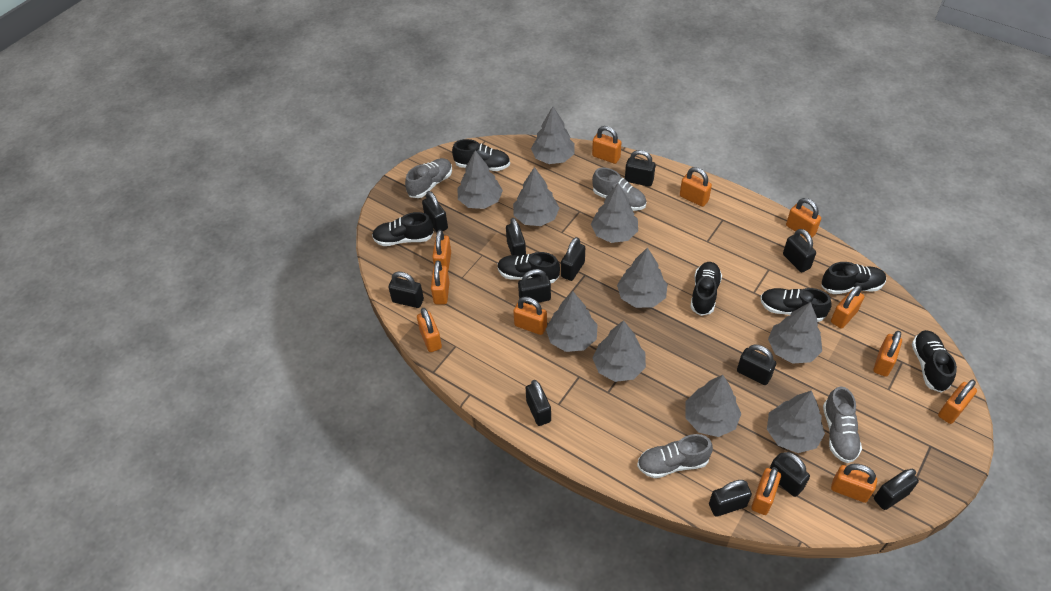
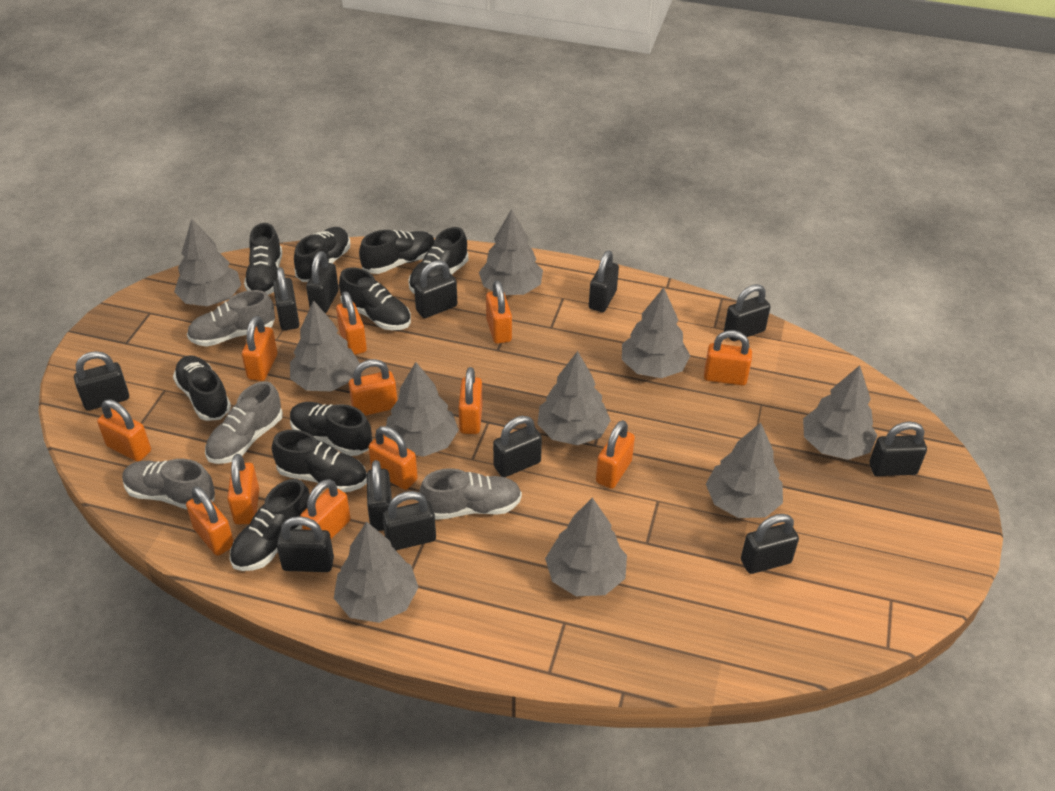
black shoe: 7 -> 9

